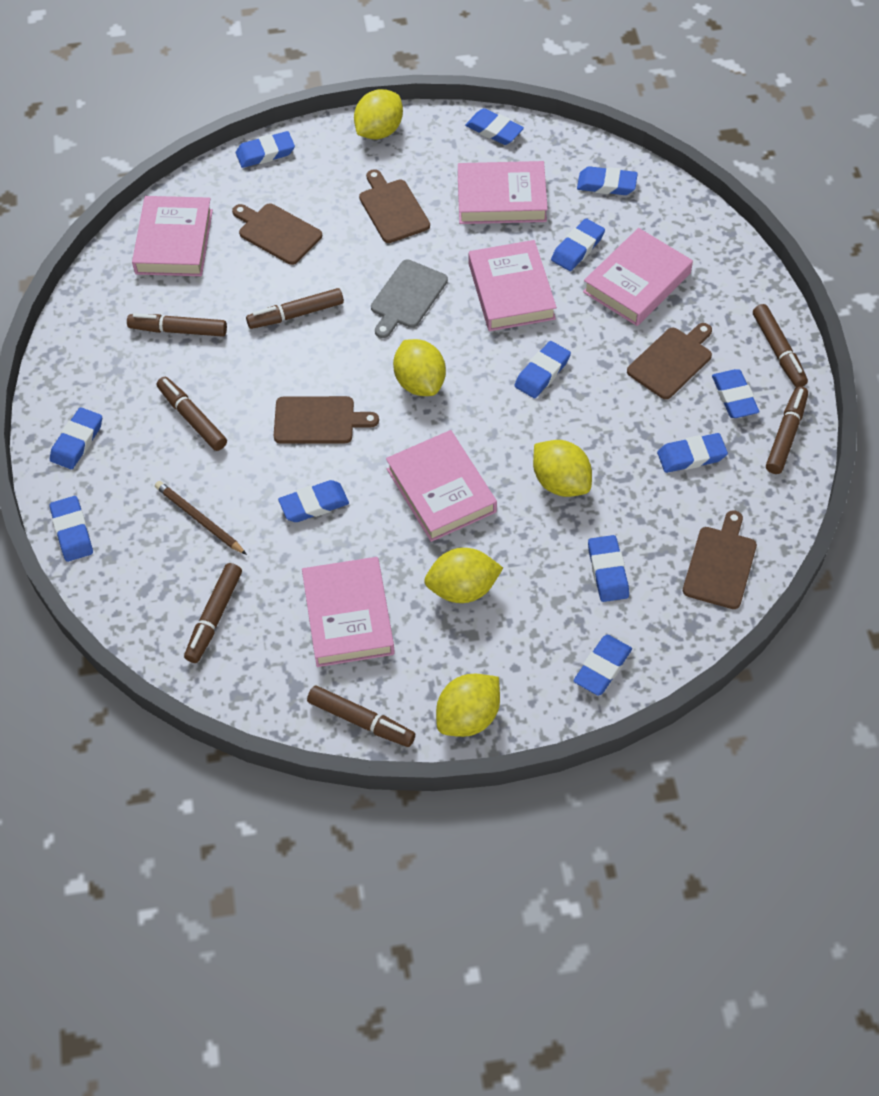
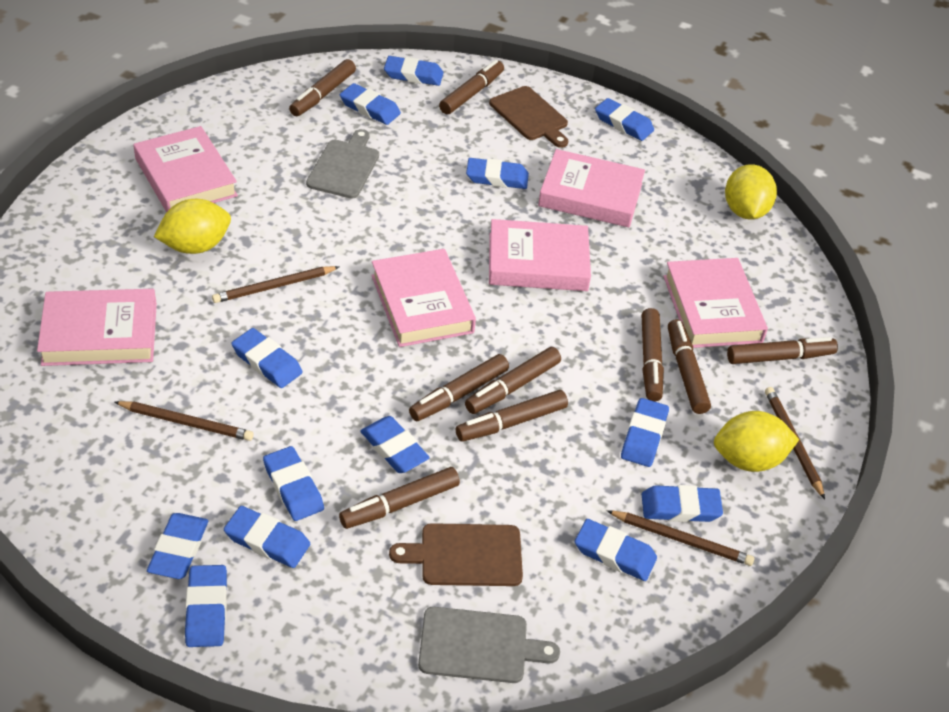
blue eraser: 12 -> 13
brown cutting board: 5 -> 2
brown marker: 7 -> 9
brown pencil: 1 -> 4
grey cutting board: 1 -> 2
yellow lemon: 5 -> 3

